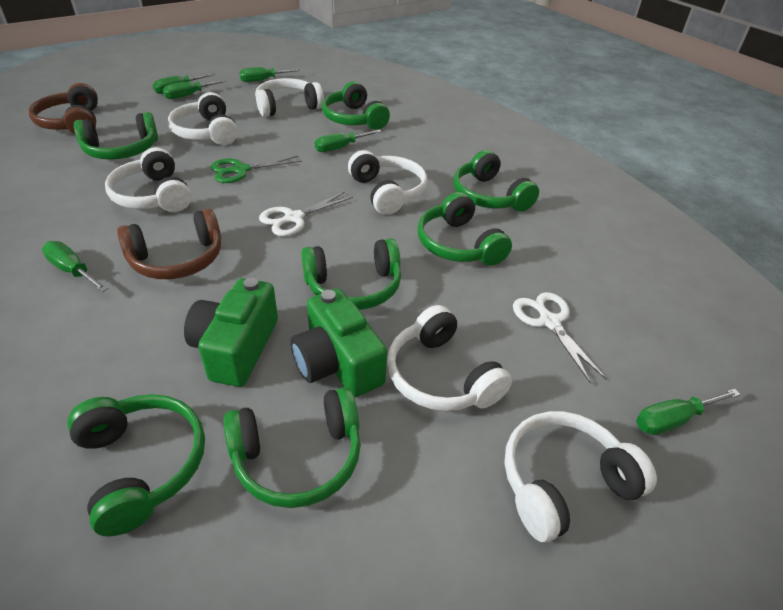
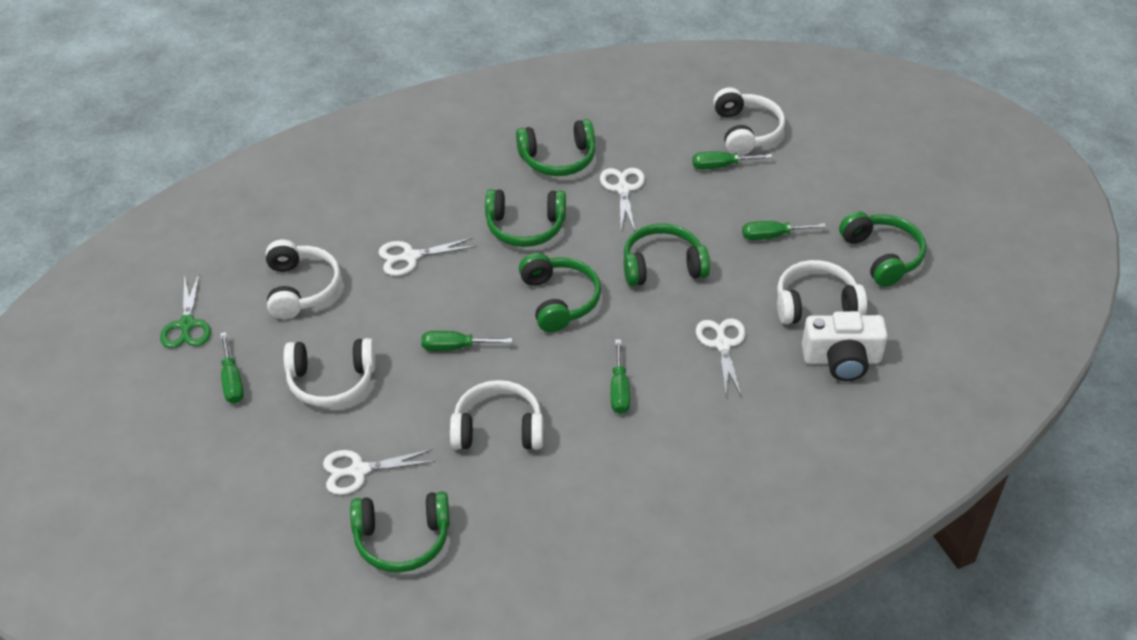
brown headphones: 2 -> 0
green camera: 2 -> 0
green headphones: 7 -> 6
green screwdriver: 6 -> 5
white camera: 0 -> 1
white headphones: 6 -> 5
white scissors: 2 -> 4

